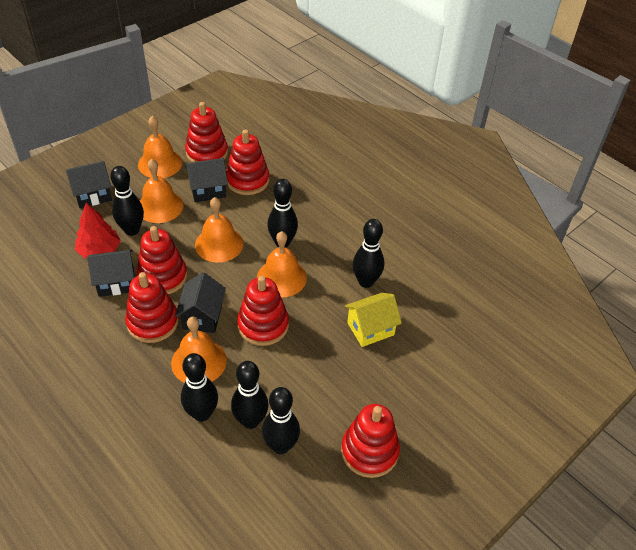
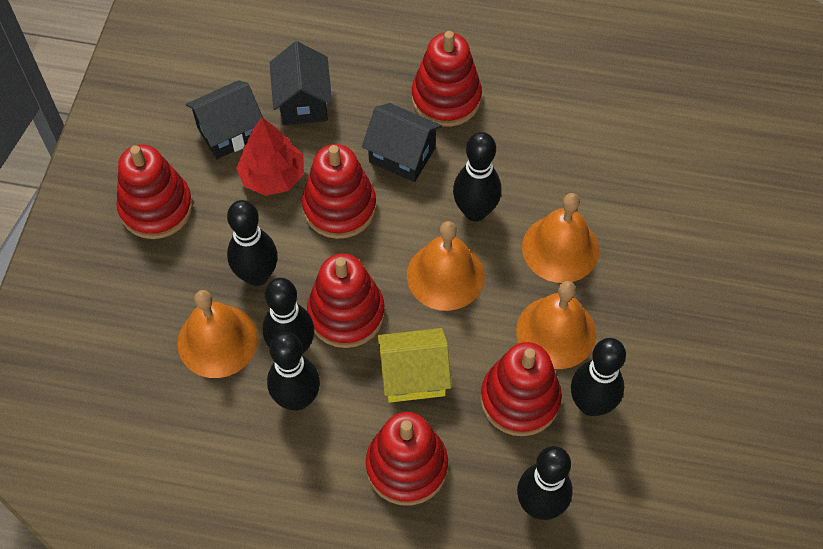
black house: 4 -> 3
orange bell: 5 -> 4

